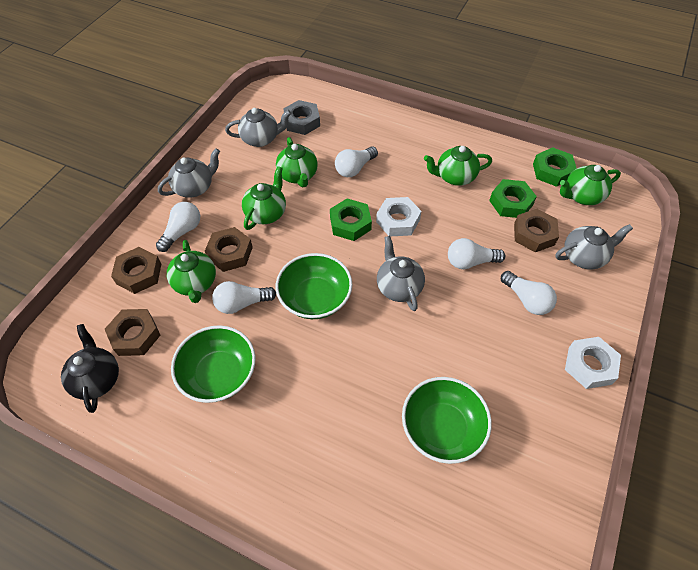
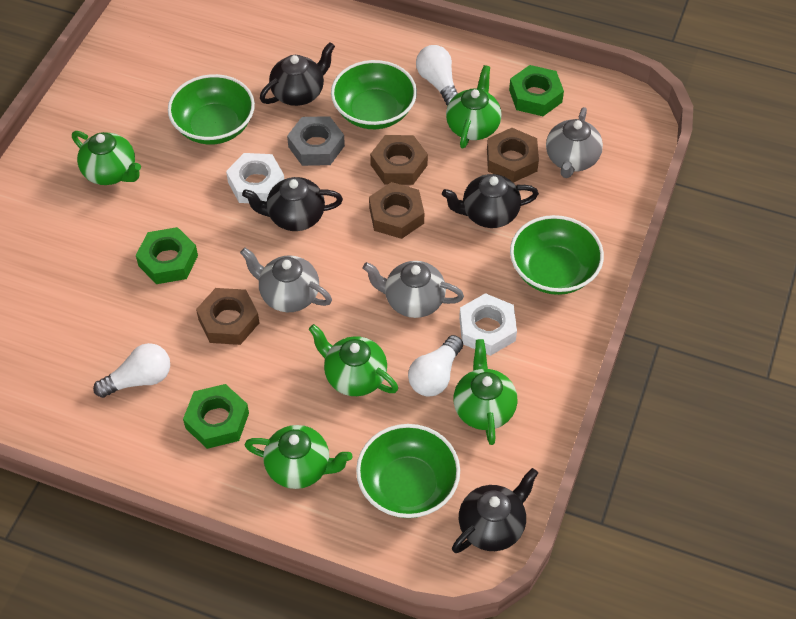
black teapot: 1 -> 4
green bowl: 3 -> 4
grey teapot: 4 -> 3
white light bulb: 5 -> 3

